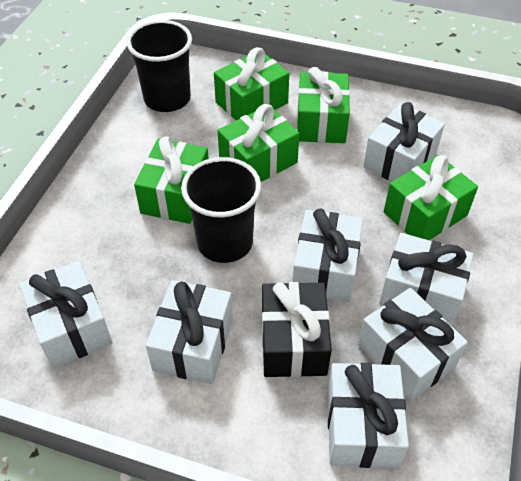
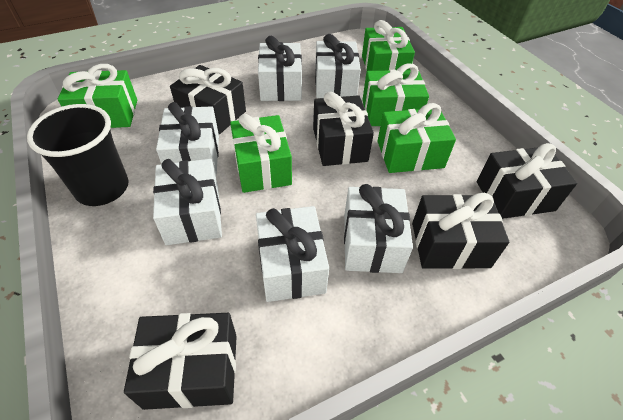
black cup: 2 -> 1
black gift: 1 -> 5
white gift: 7 -> 6

